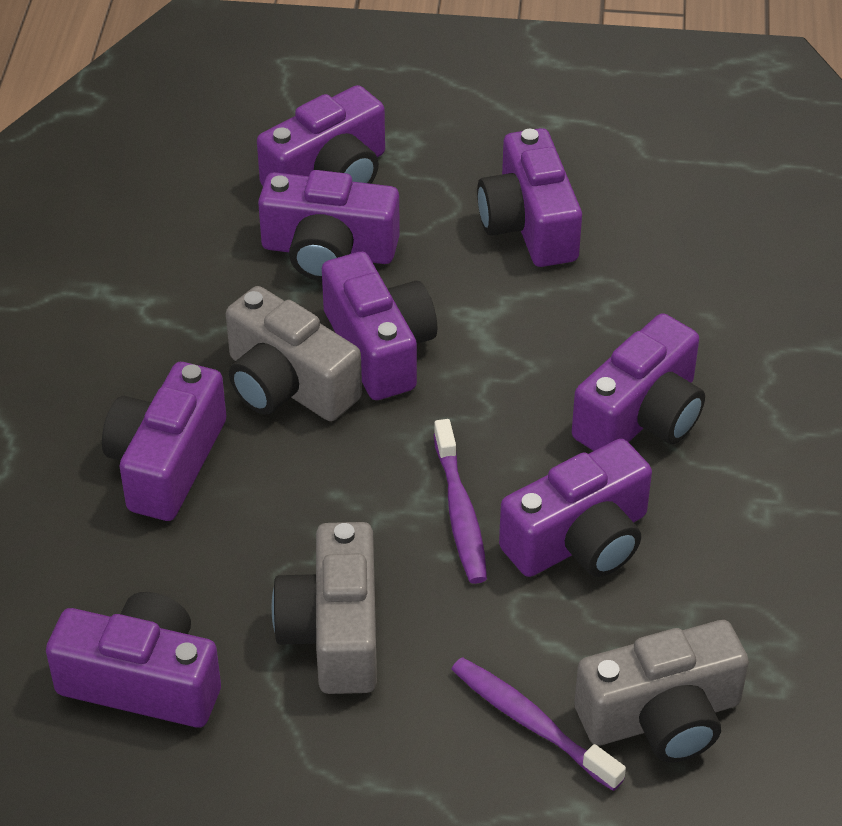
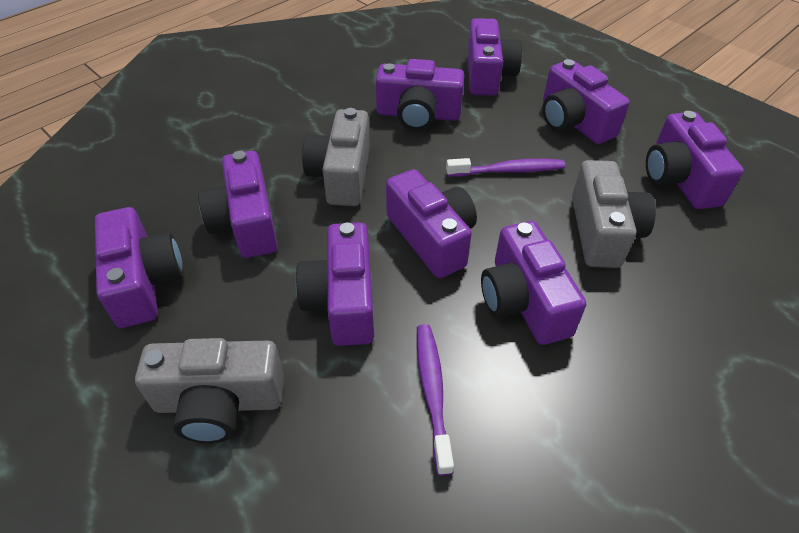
purple camera: 8 -> 9

